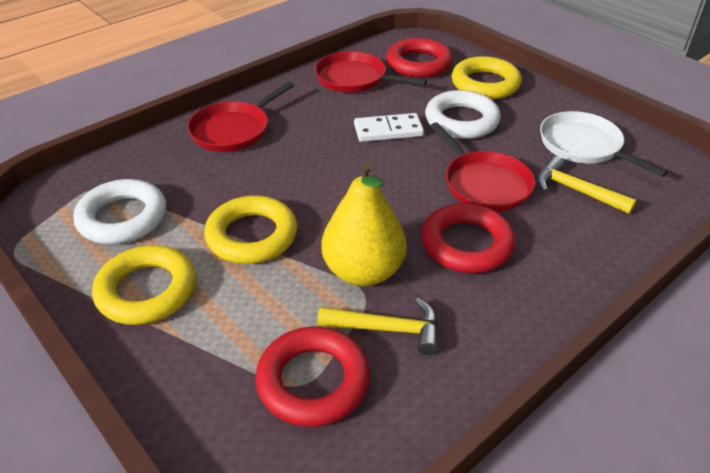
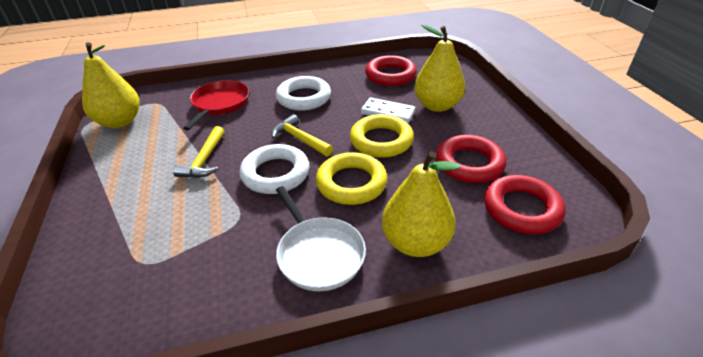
red pan: 3 -> 1
yellow pear: 1 -> 3
yellow ring: 3 -> 2

